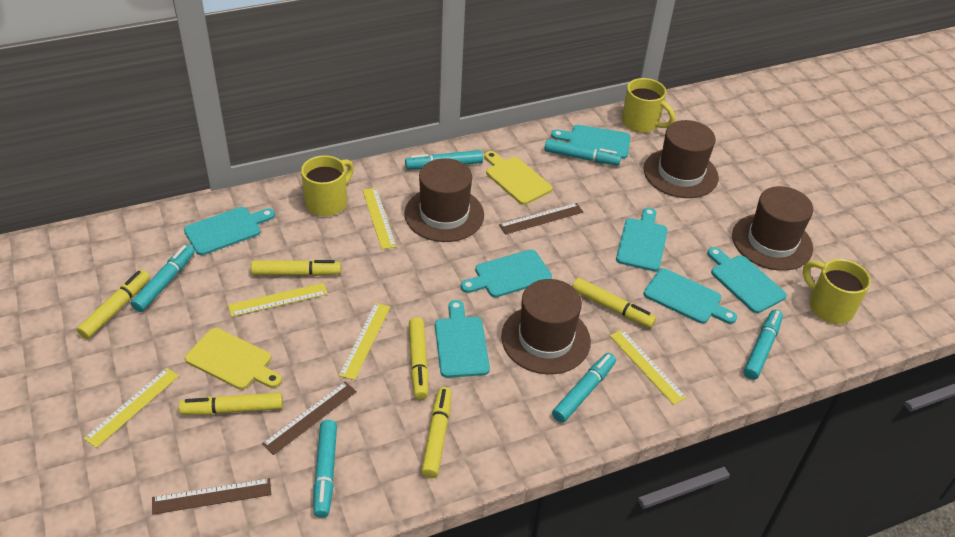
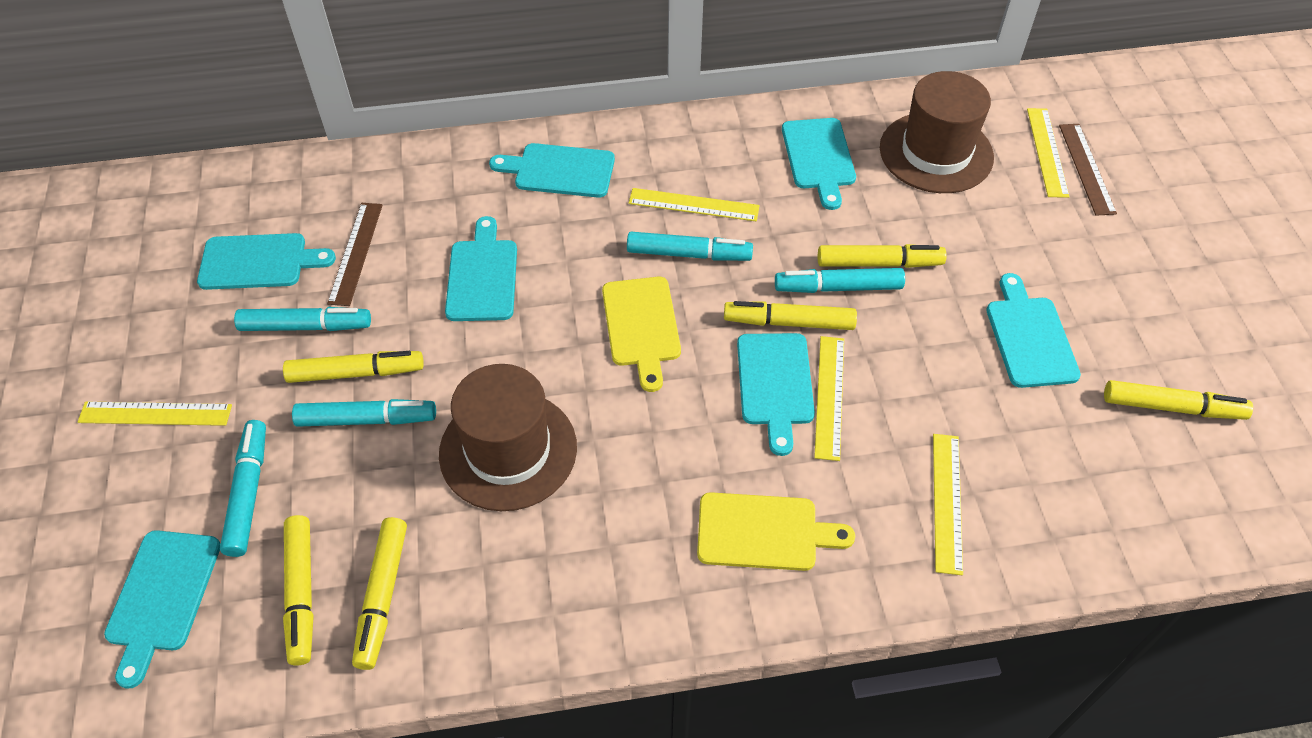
brown hat: 4 -> 2
brown ruler: 3 -> 2
turquoise marker: 6 -> 5
yellow mug: 3 -> 0

